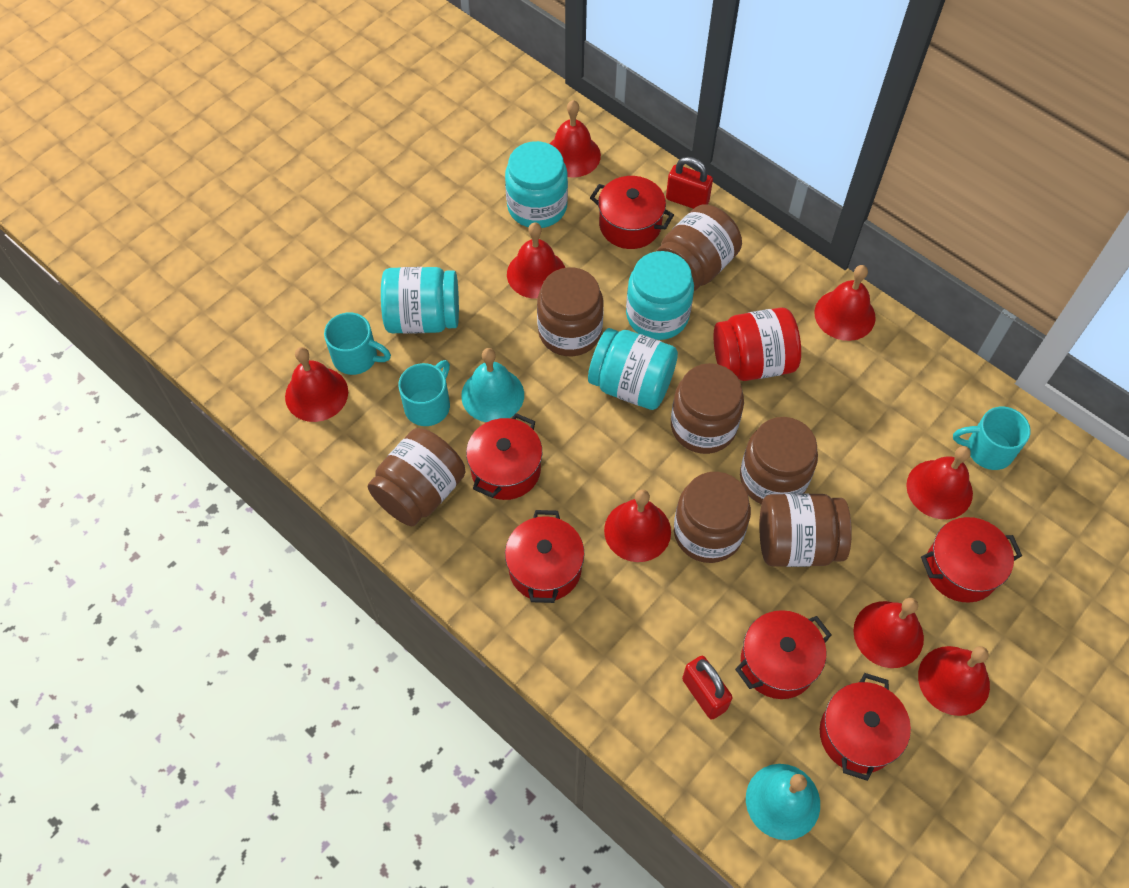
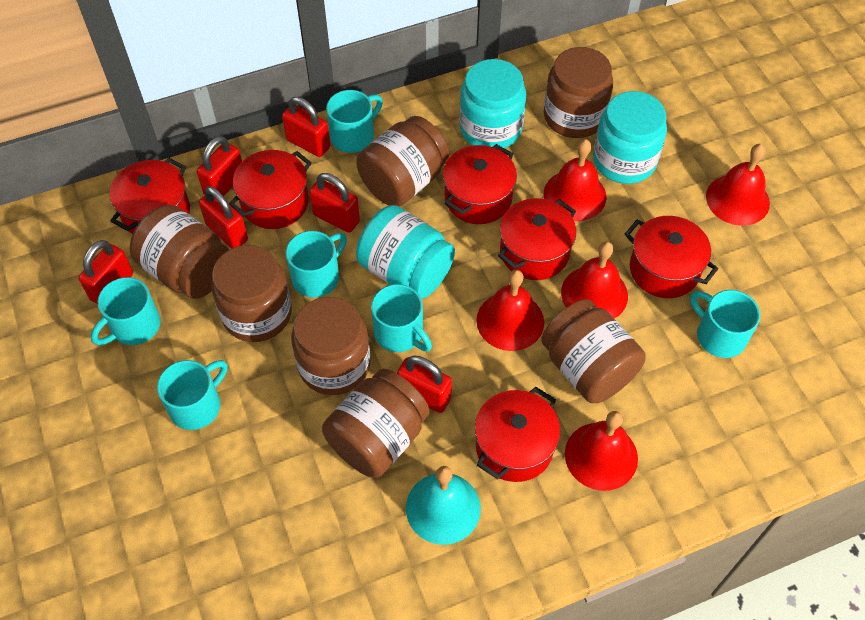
red bell: 8 -> 5
red jar: 1 -> 0
red padlock: 2 -> 6
turquoise bell: 2 -> 1
turquoise jar: 4 -> 3
turquoise mug: 3 -> 6

